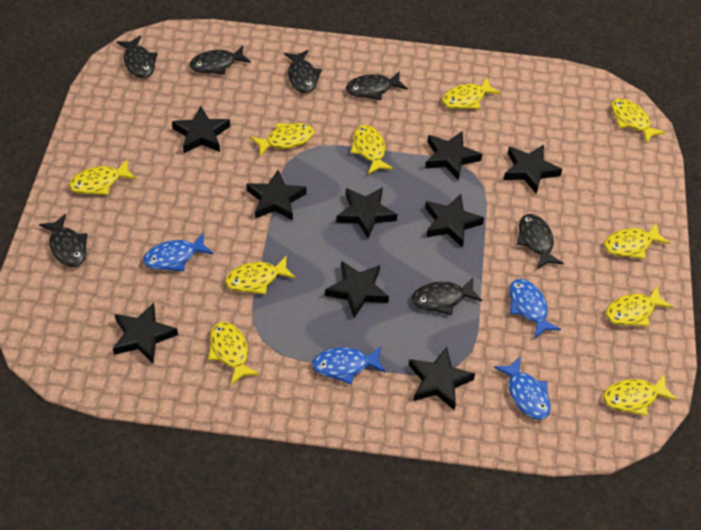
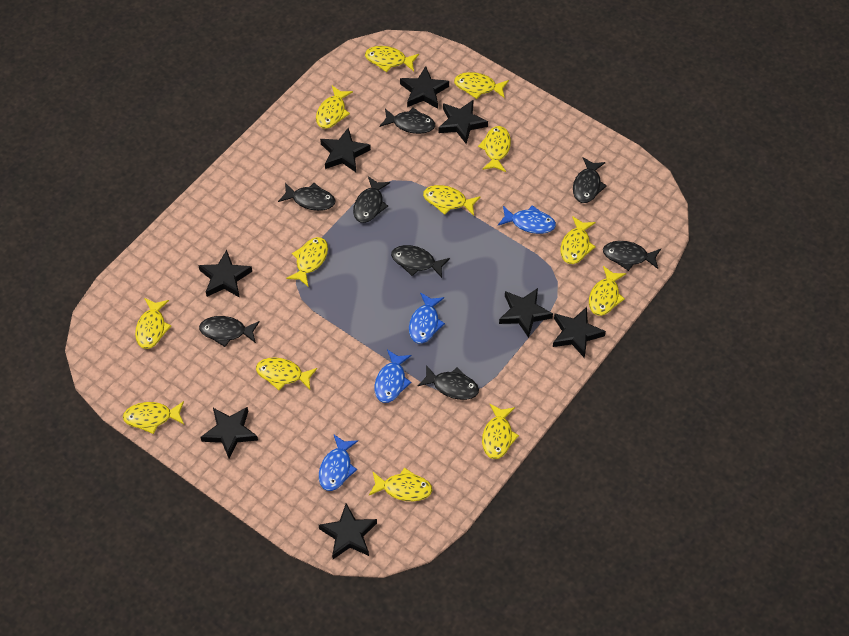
black fish: 7 -> 8
black star: 9 -> 8
yellow fish: 10 -> 13

